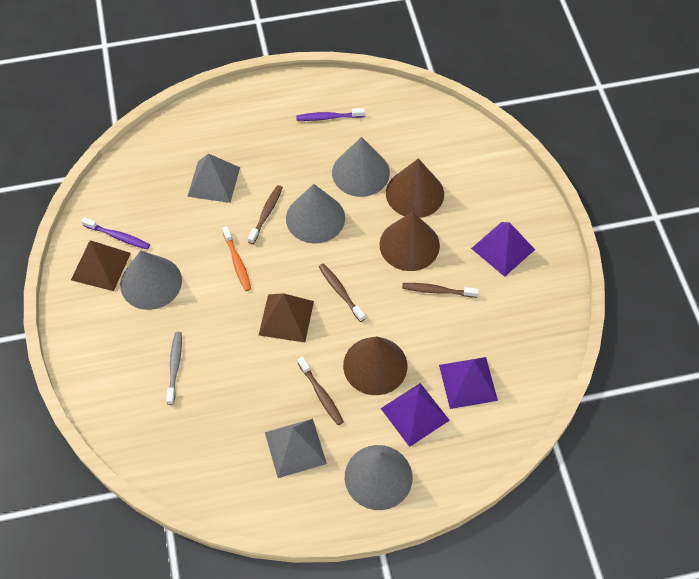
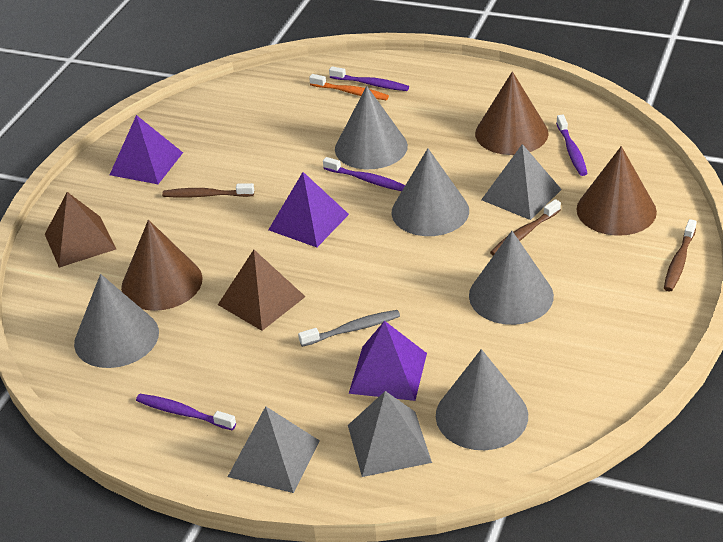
brown toothbrush: 4 -> 3
grey cone: 4 -> 5
grey pyramid: 2 -> 3
purple toothbrush: 2 -> 4

